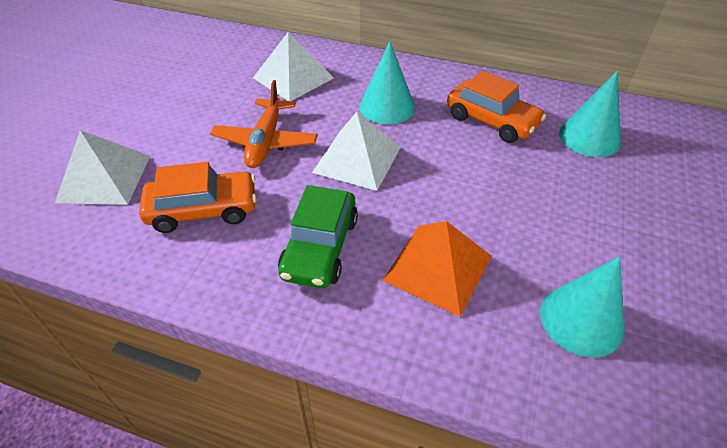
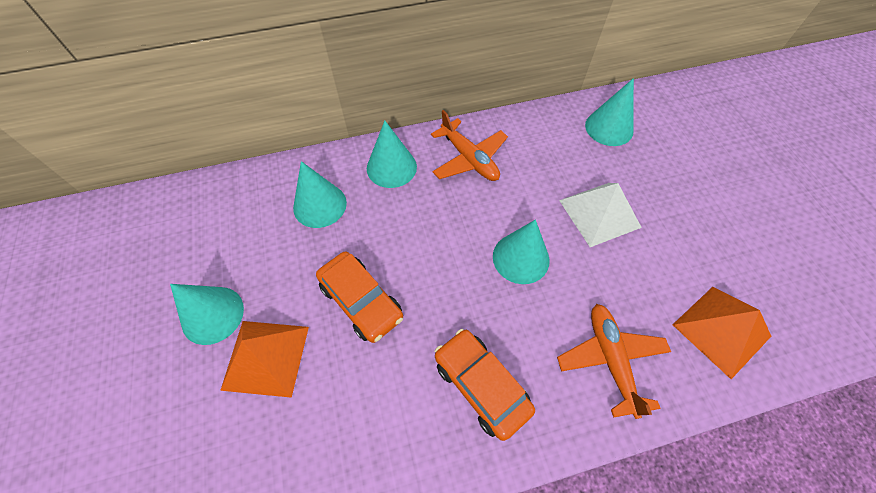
green car: 1 -> 0
orange plane: 1 -> 2
orange pyramid: 1 -> 2
turquoise cone: 3 -> 5
white pyramid: 3 -> 1

